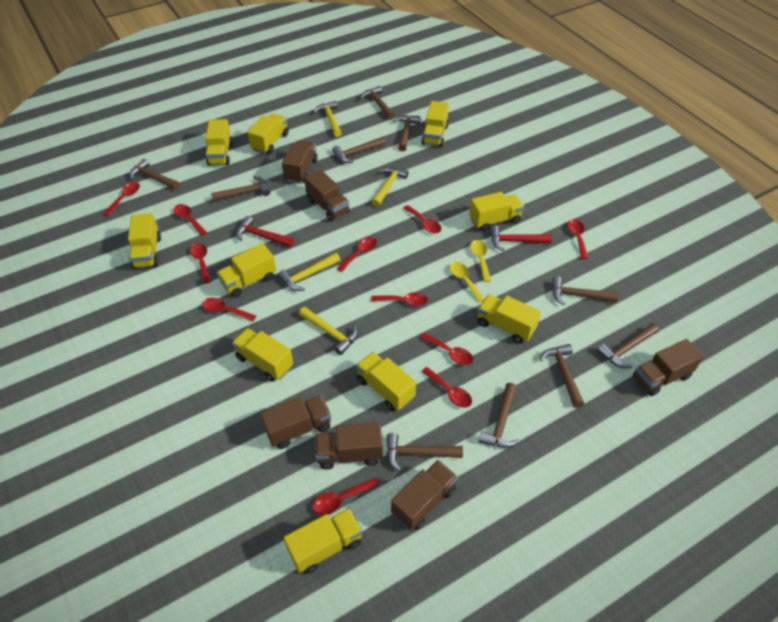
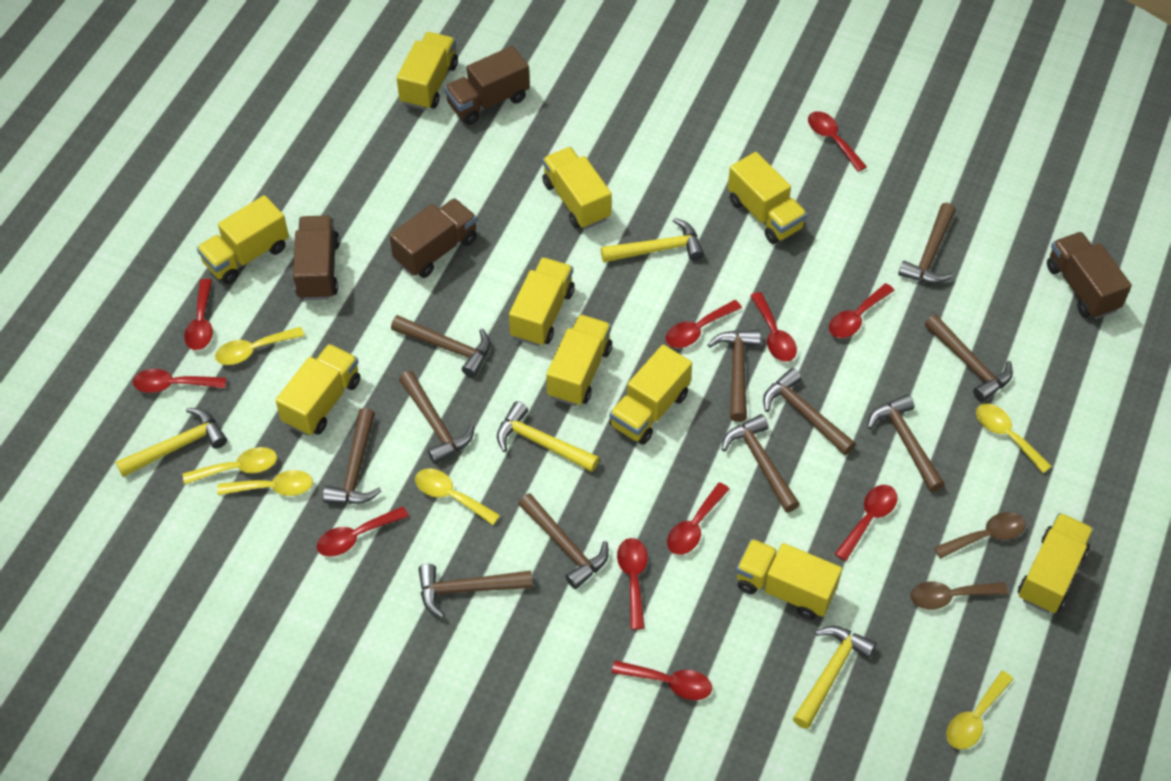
brown hammer: 10 -> 11
brown spoon: 0 -> 2
brown truck: 6 -> 4
red hammer: 2 -> 0
yellow spoon: 2 -> 6

